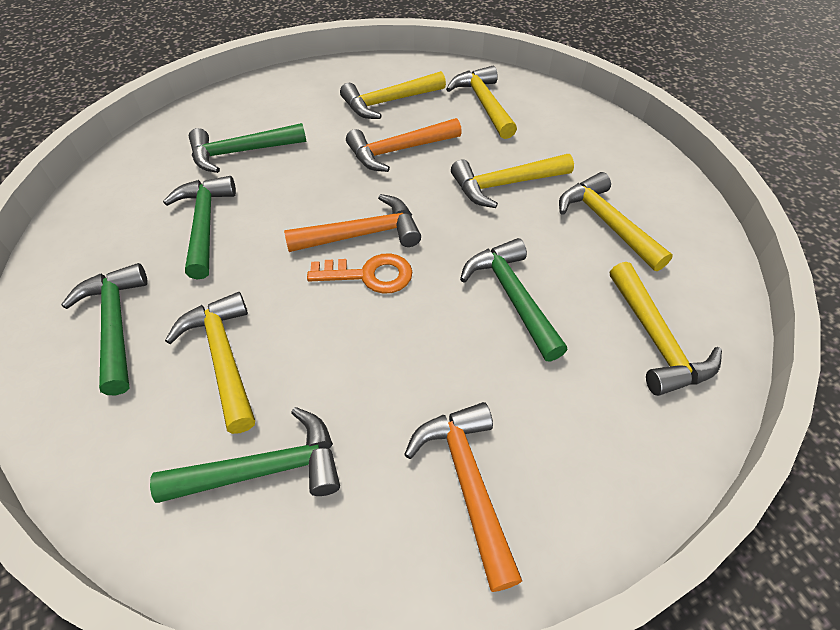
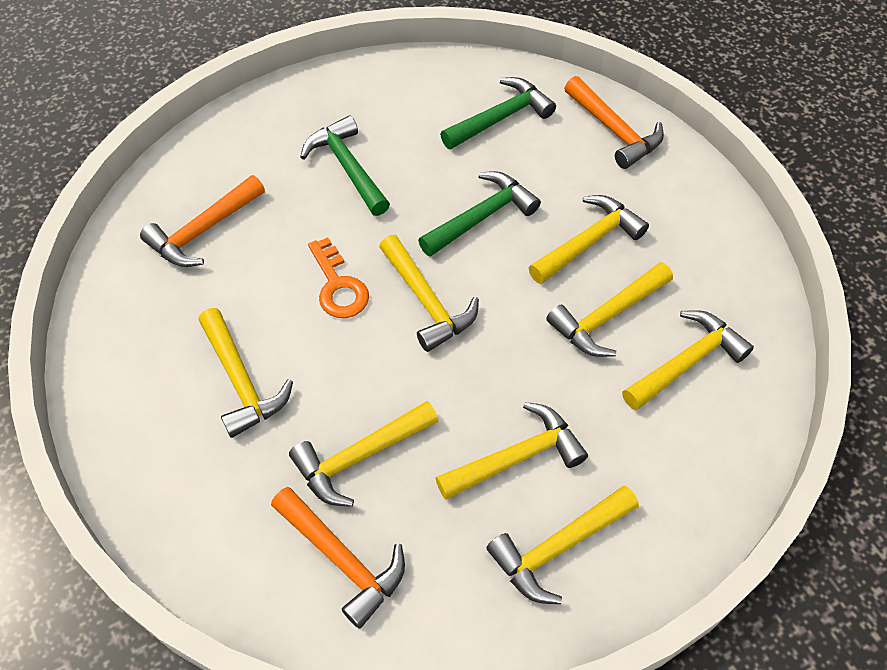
green hammer: 5 -> 3
yellow hammer: 6 -> 8

